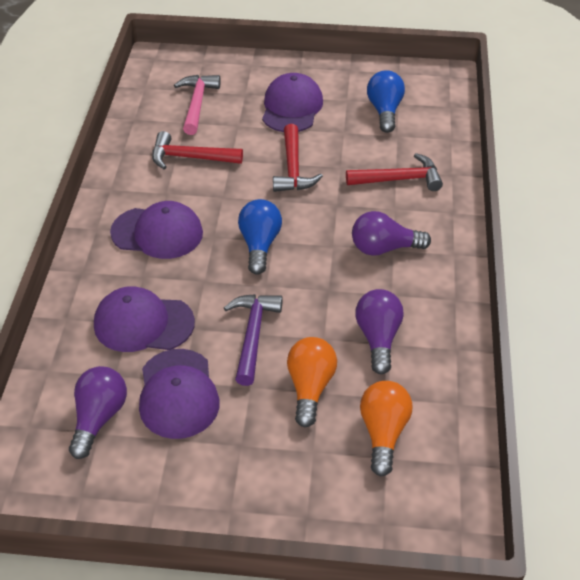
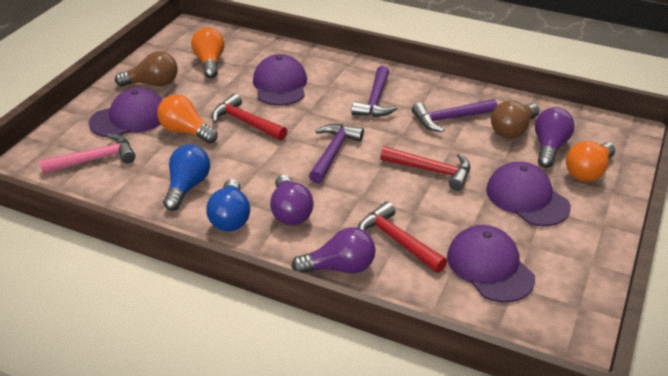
brown light bulb: 0 -> 2
orange light bulb: 2 -> 3
purple hammer: 1 -> 3

